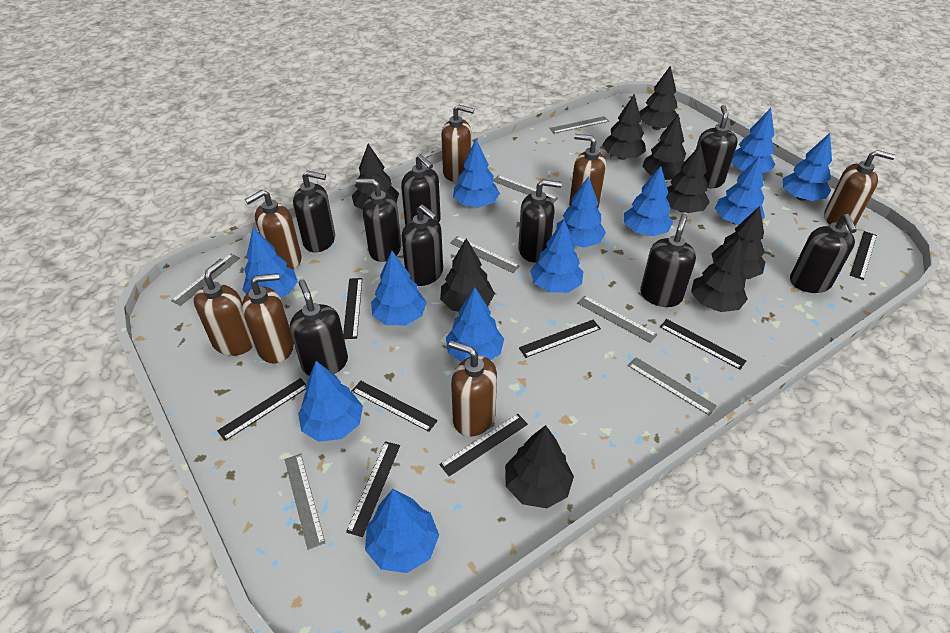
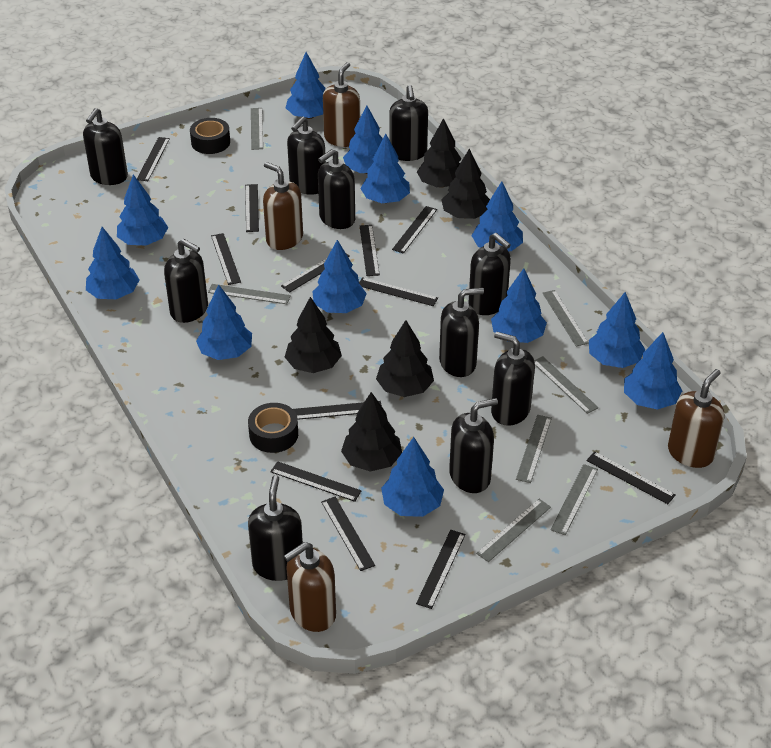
black ruler: 8 -> 12
black soap dispenser: 9 -> 10
black tape: 0 -> 2
black tree: 9 -> 5
brown soap dispenser: 7 -> 4

